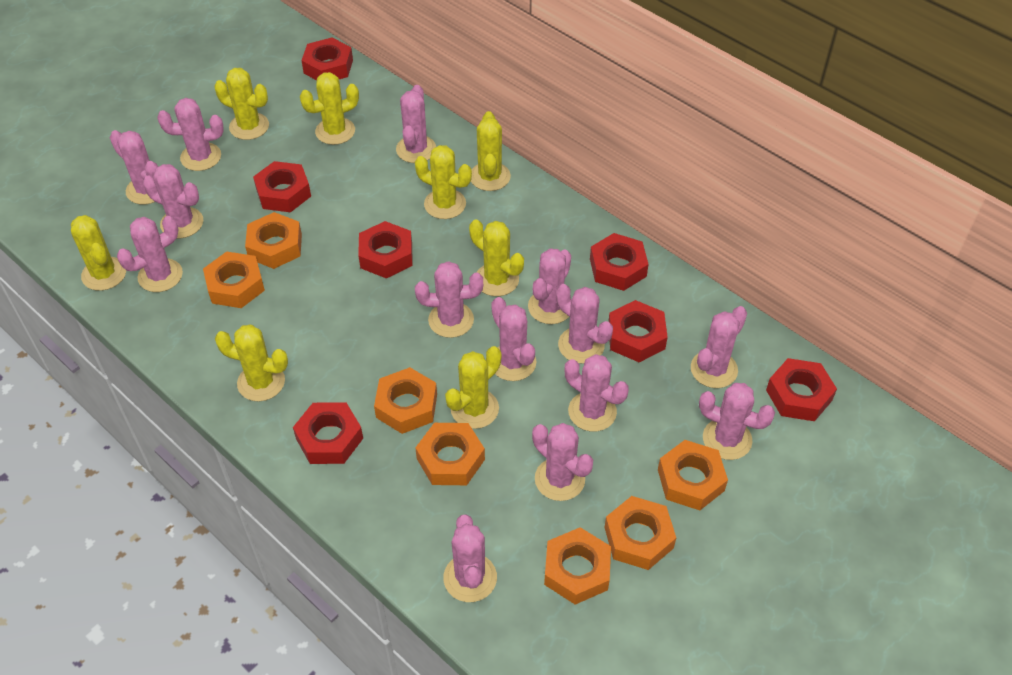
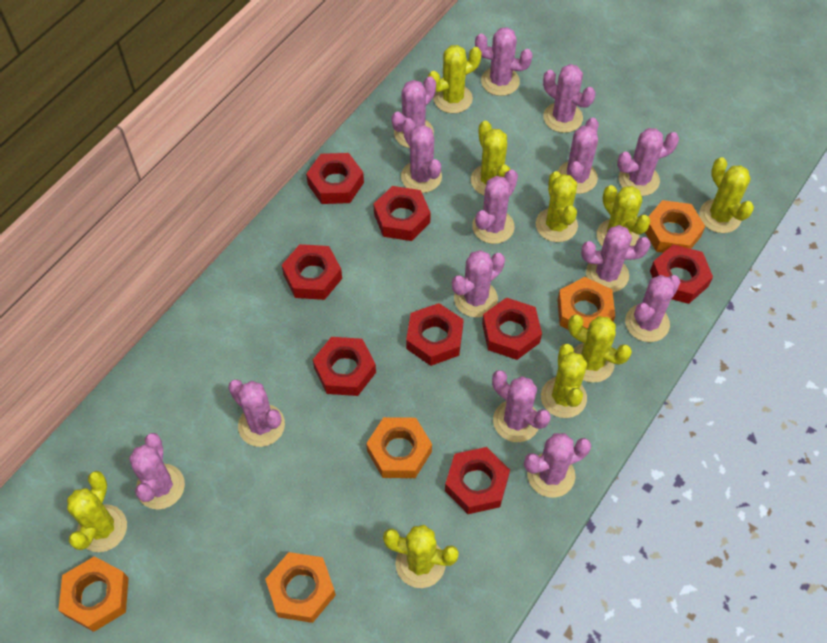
orange nut: 7 -> 5
red nut: 7 -> 8
yellow cactus: 8 -> 9

